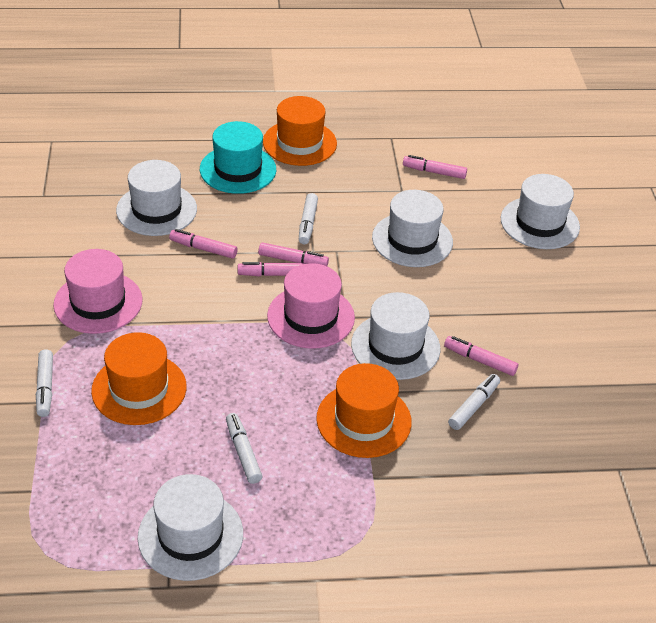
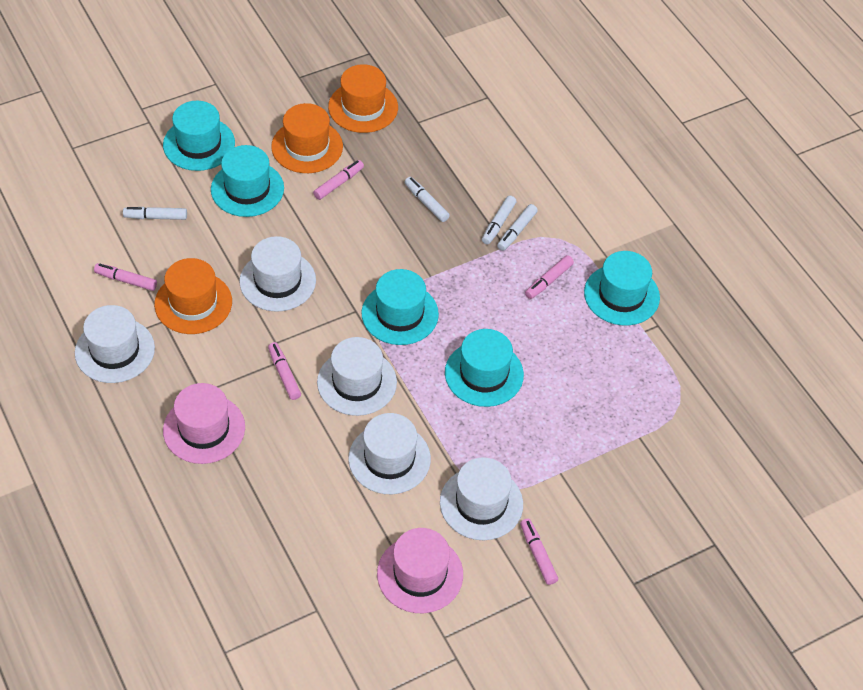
turquoise hat: 1 -> 5

